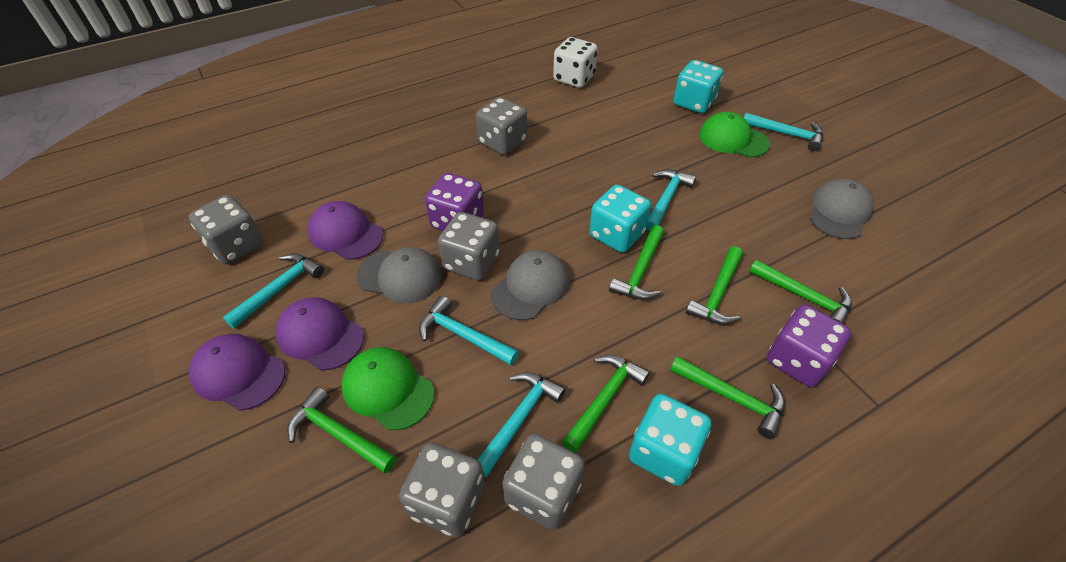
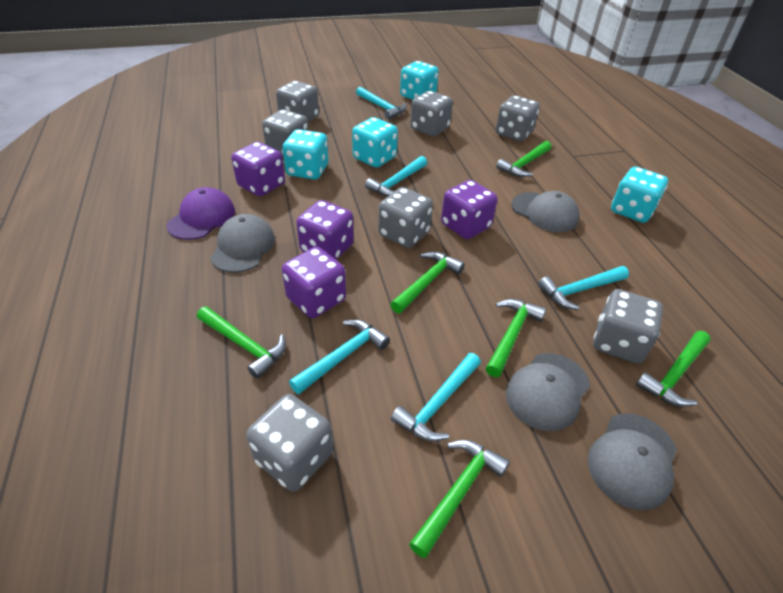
green cap: 2 -> 0
grey cap: 3 -> 4
grey dice: 5 -> 7
purple cap: 3 -> 1
purple dice: 2 -> 4
turquoise dice: 3 -> 4
white dice: 1 -> 0

